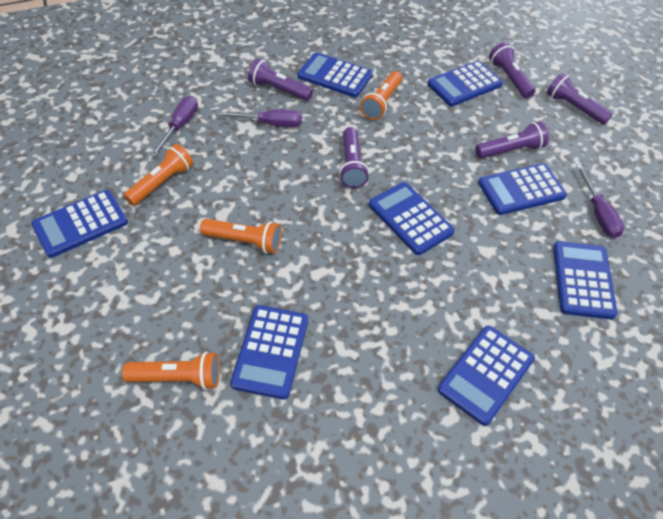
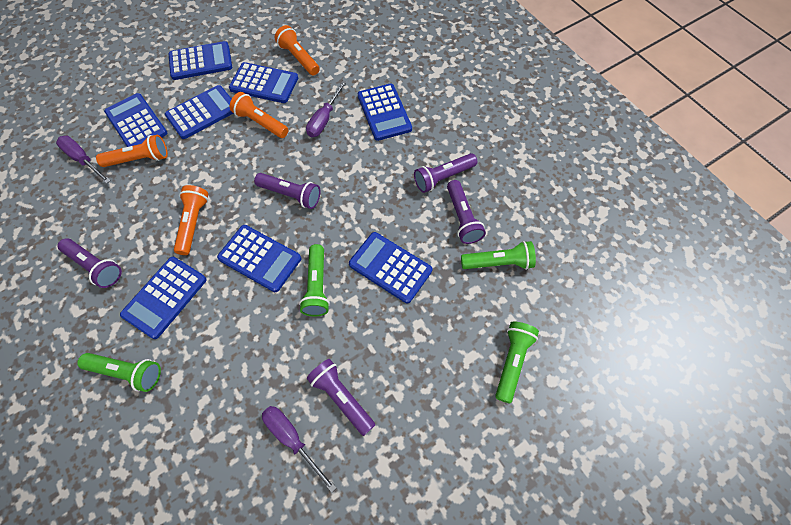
green flashlight: 0 -> 4

